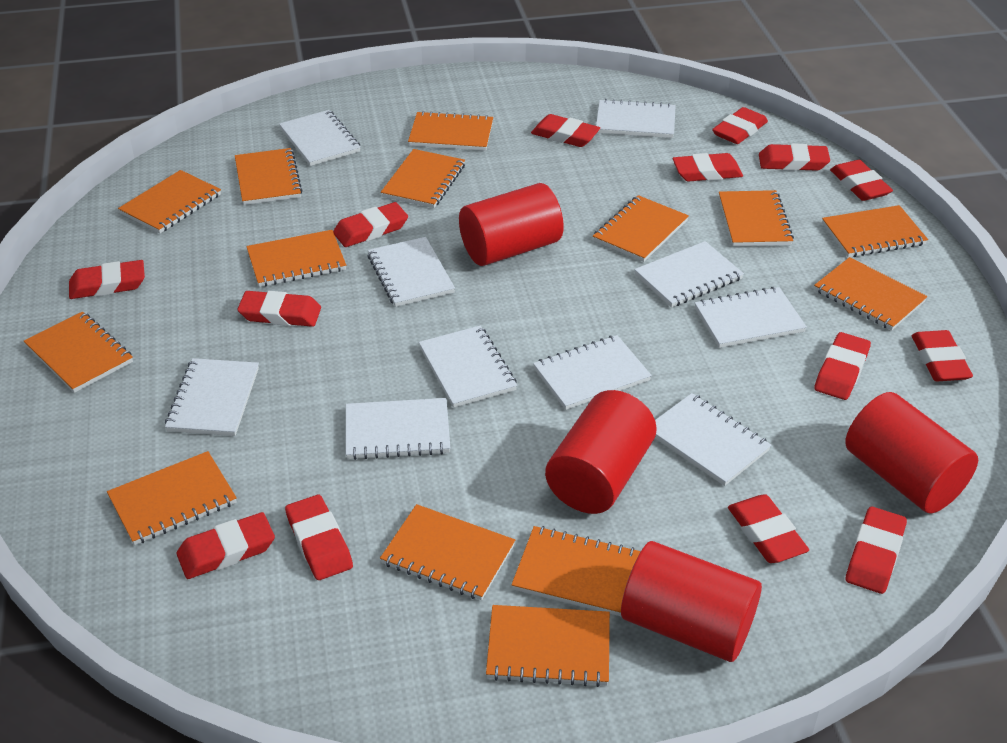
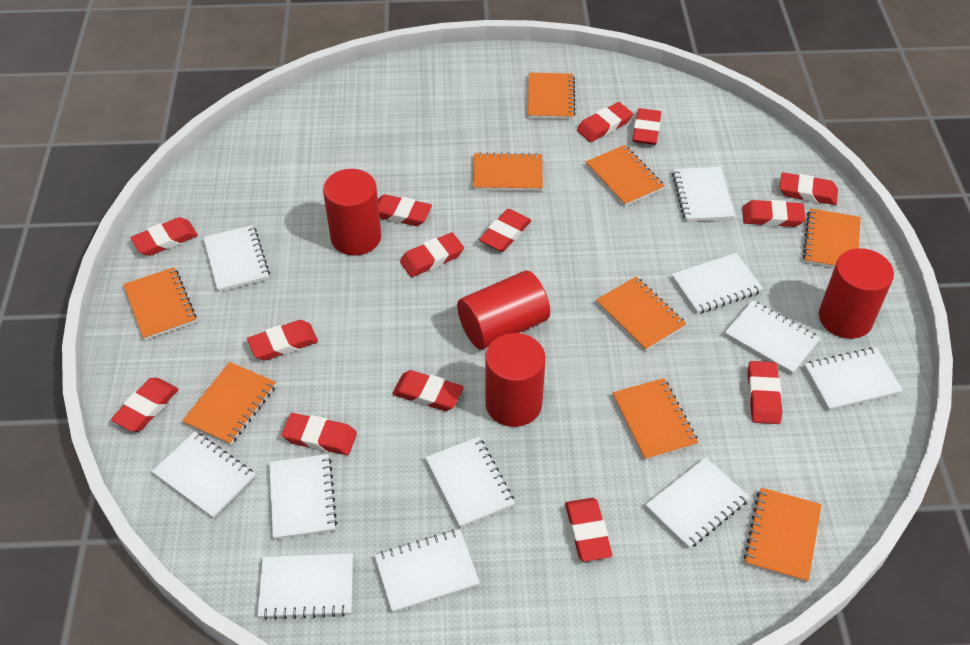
orange notebook: 14 -> 9
white notebook: 10 -> 11

